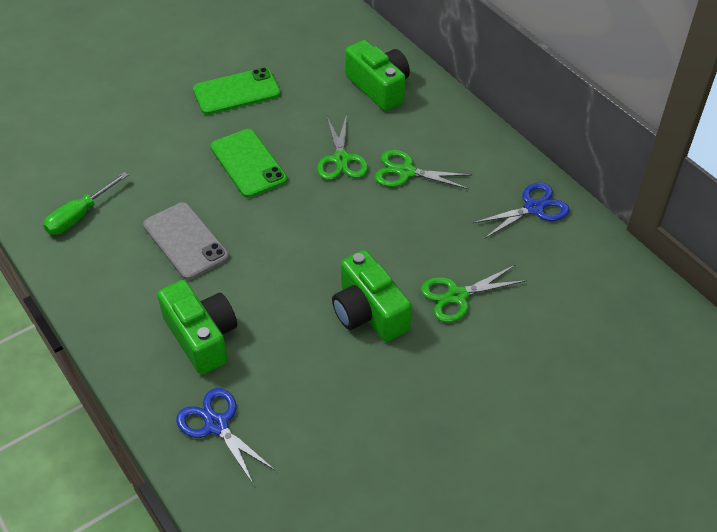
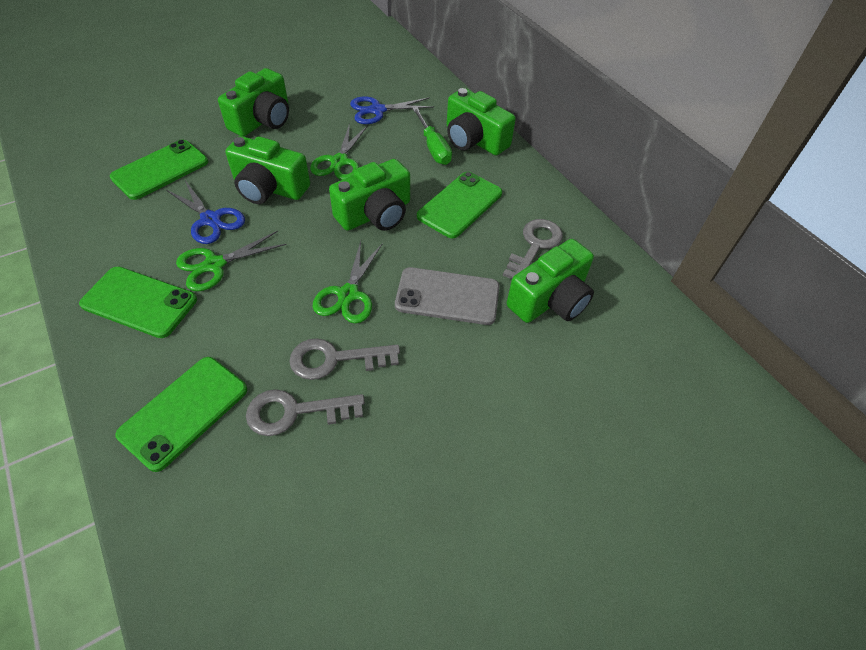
green camera: 3 -> 5
green phone: 2 -> 4
grey key: 0 -> 3

